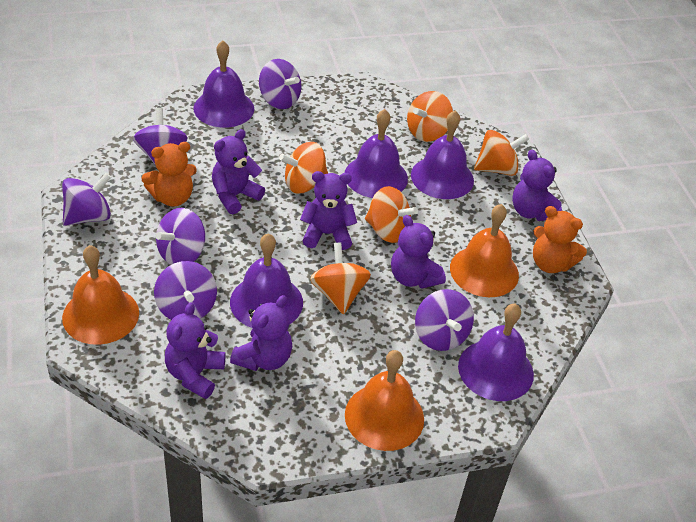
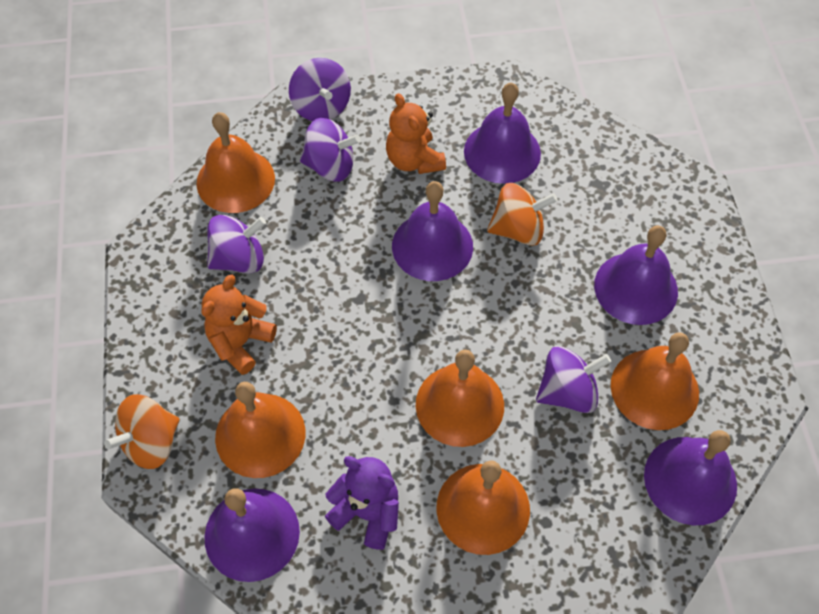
orange bell: 3 -> 5
orange spinning top: 5 -> 2
purple spinning top: 6 -> 4
purple teddy bear: 6 -> 1

